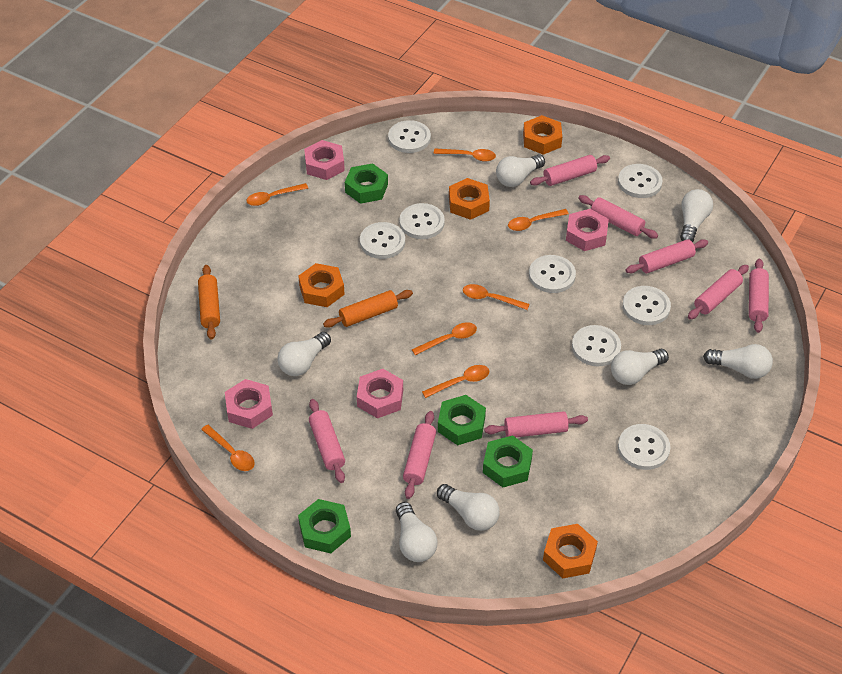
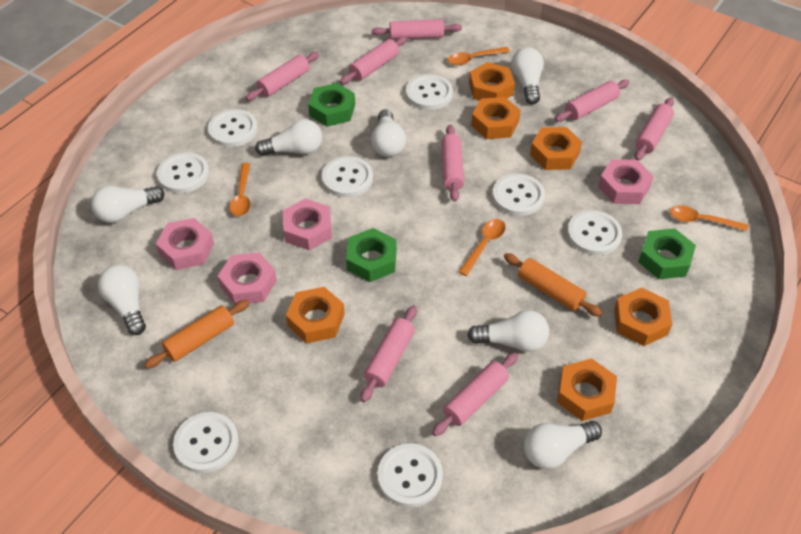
green nut: 4 -> 3
orange nut: 4 -> 6
orange spoon: 7 -> 4

